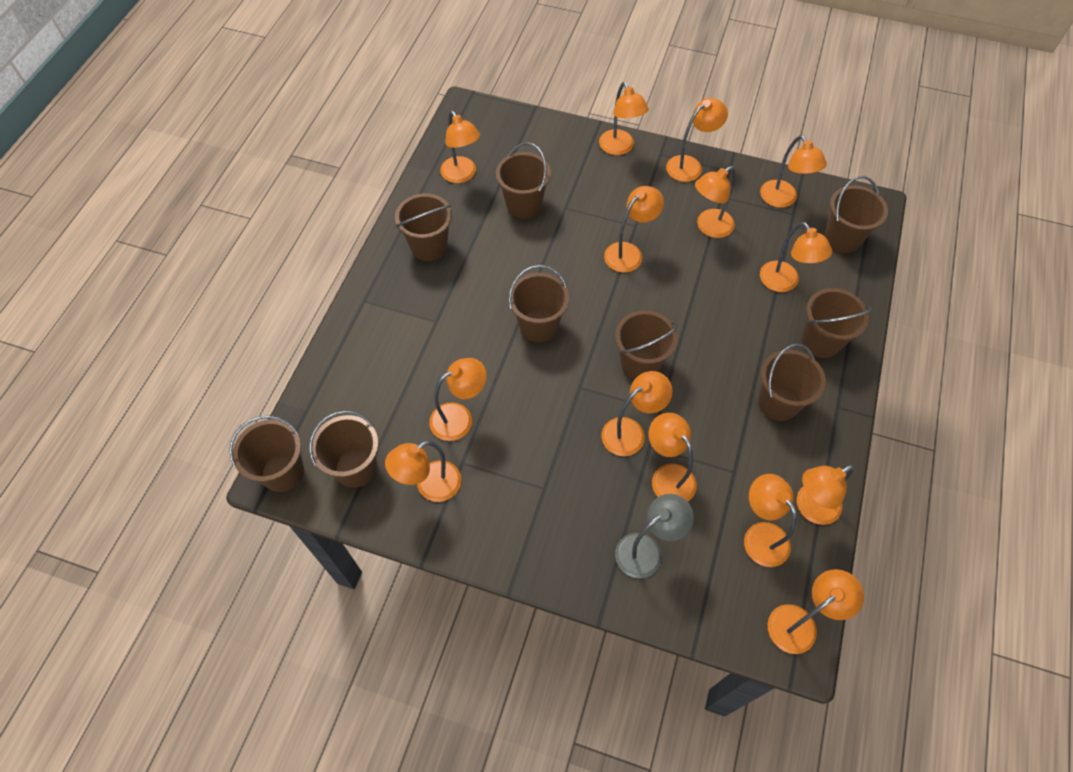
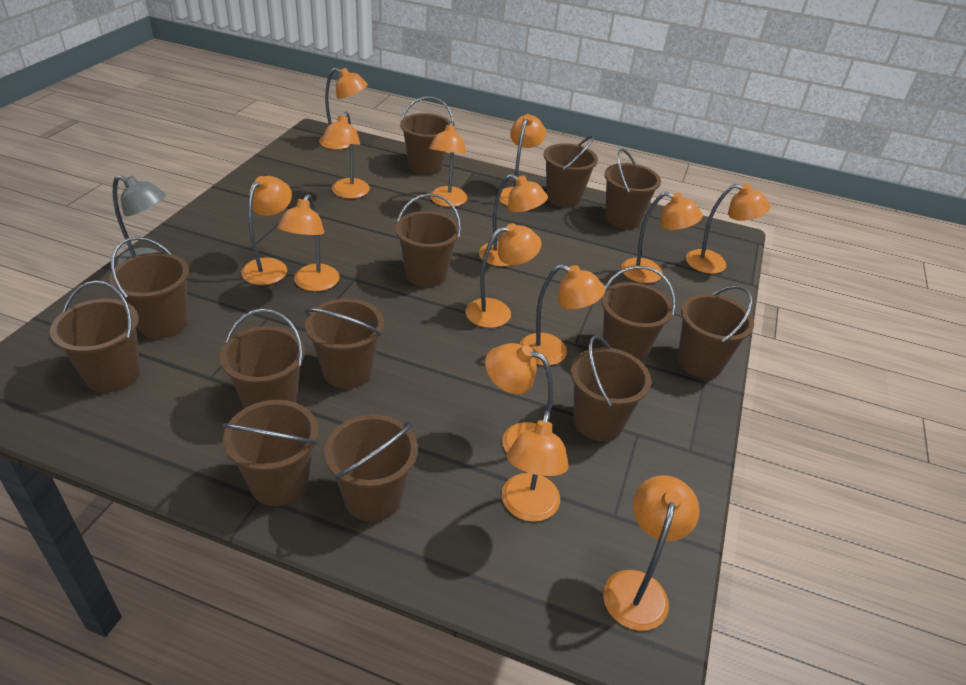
brown bucket: 9 -> 13

